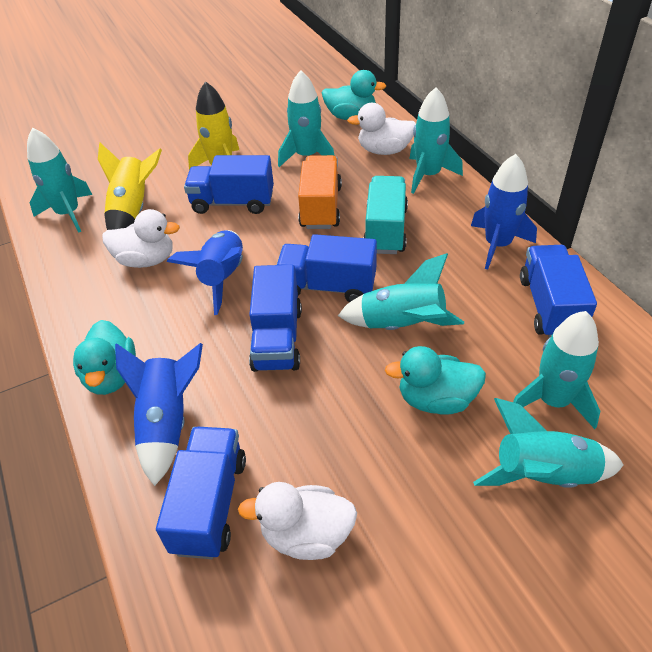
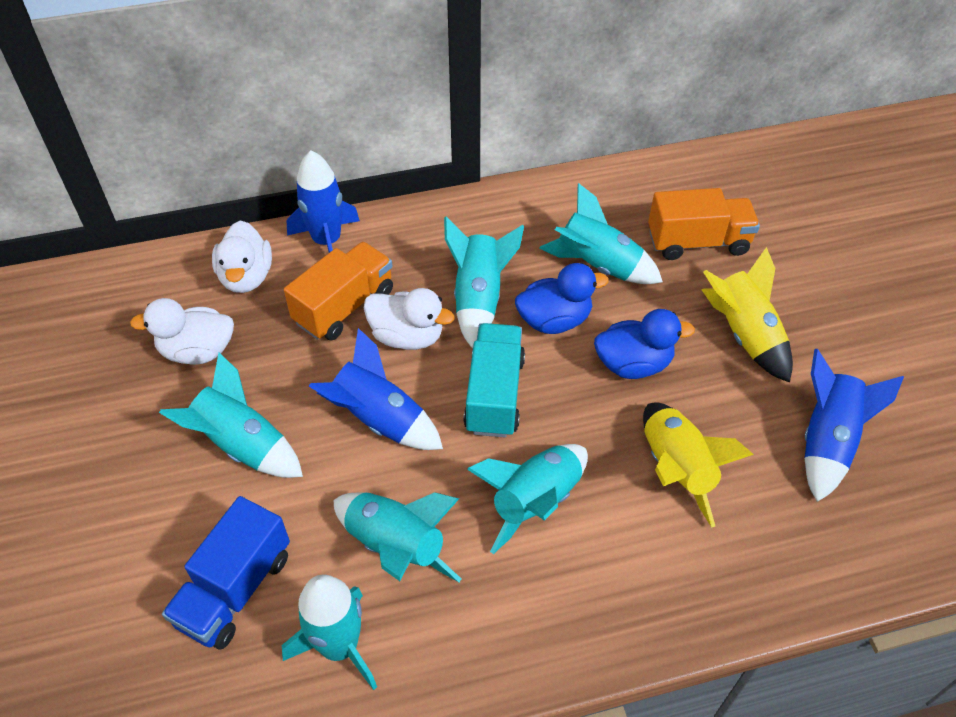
blue duck: 0 -> 2
blue truck: 5 -> 1
orange truck: 1 -> 2
turquoise duck: 3 -> 0

